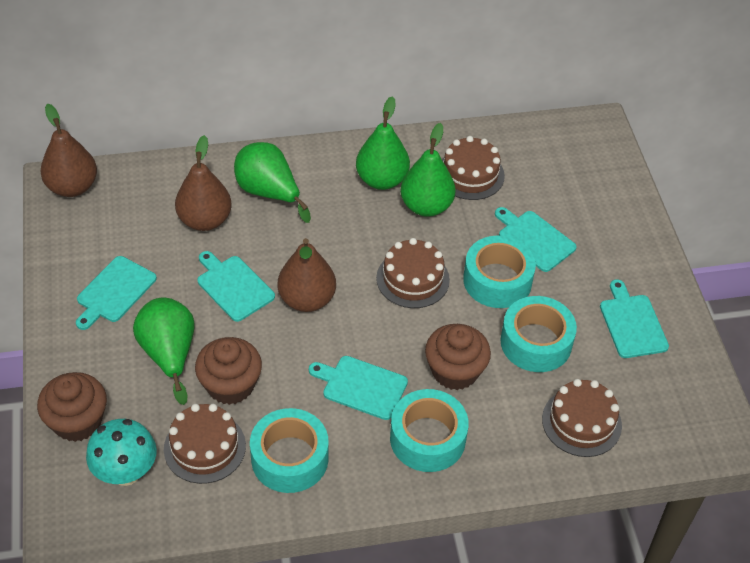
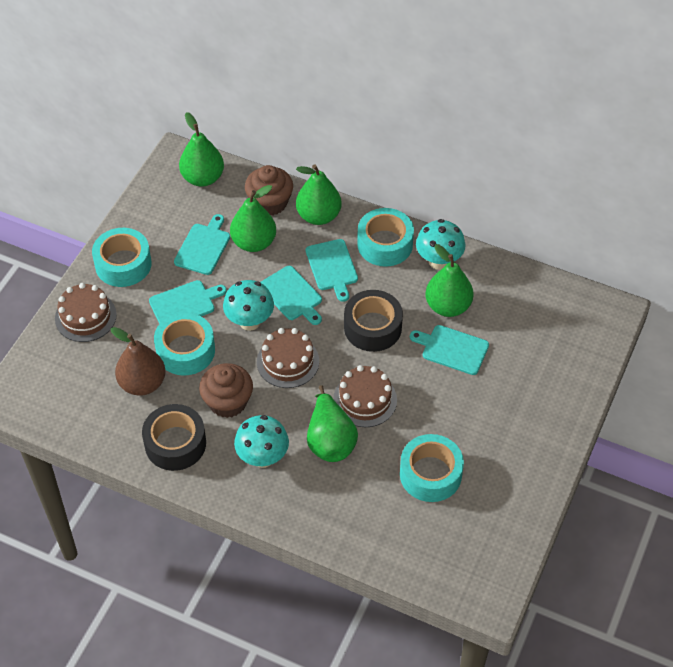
black tape: 0 -> 2
brown cake: 4 -> 3
brown cupcake: 3 -> 2
brown pear: 3 -> 1
green pear: 4 -> 5
turquoise mushroom: 1 -> 3

